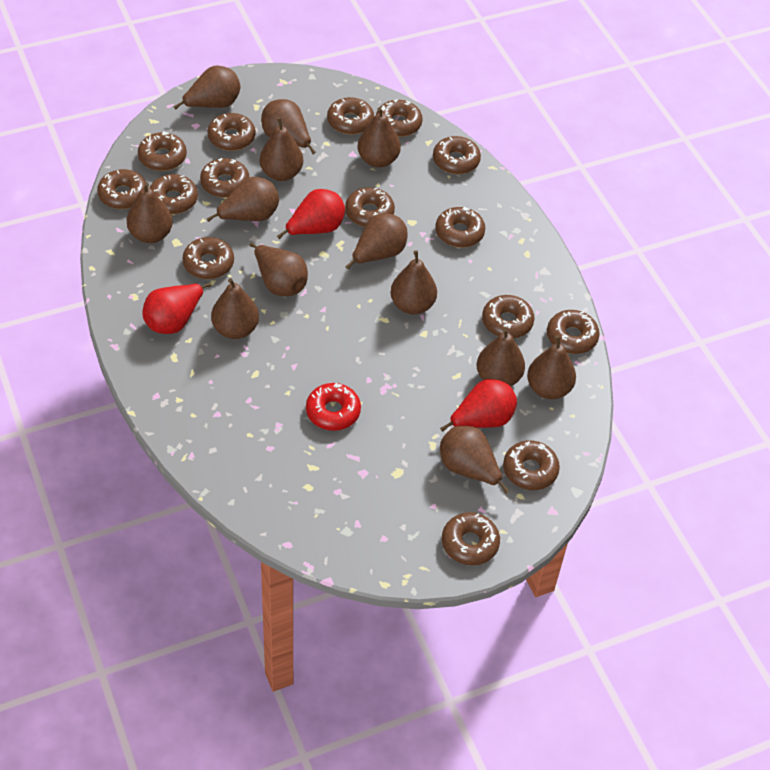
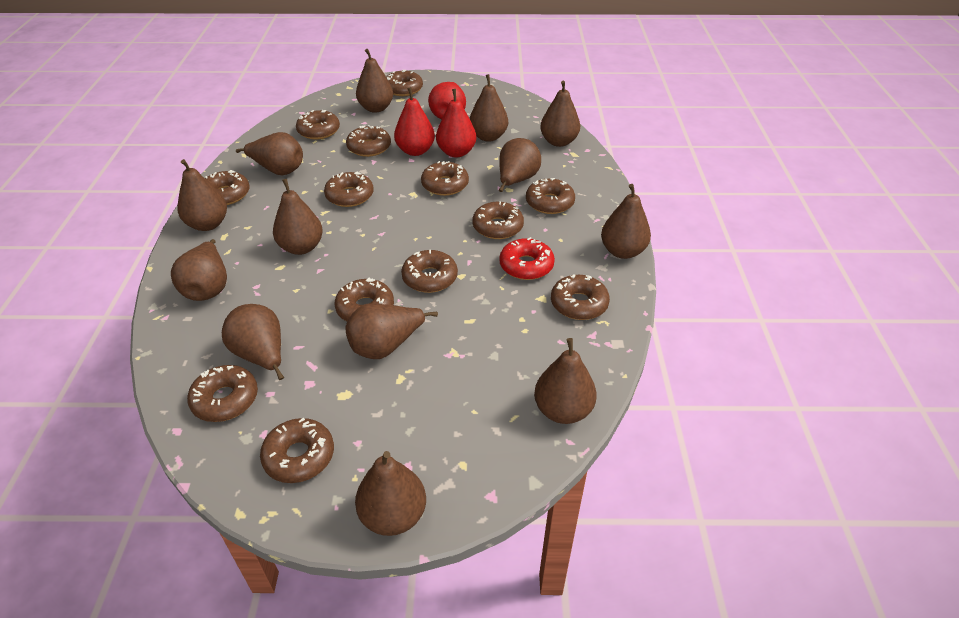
brown donut: 15 -> 13

